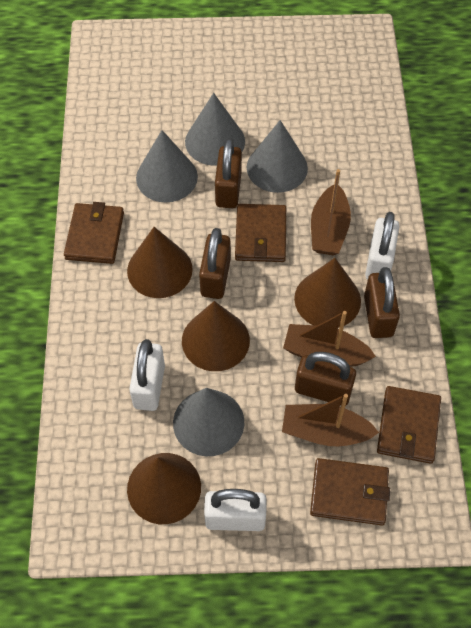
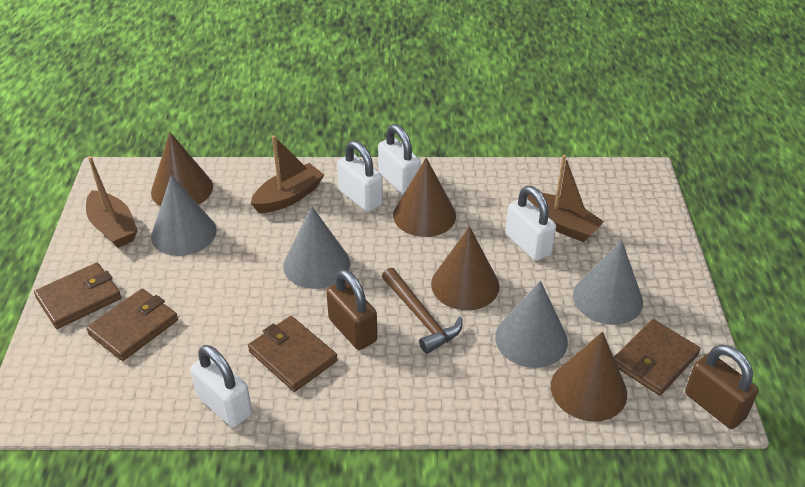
brown hammer: 0 -> 1
brown padlock: 4 -> 2
white padlock: 3 -> 4

